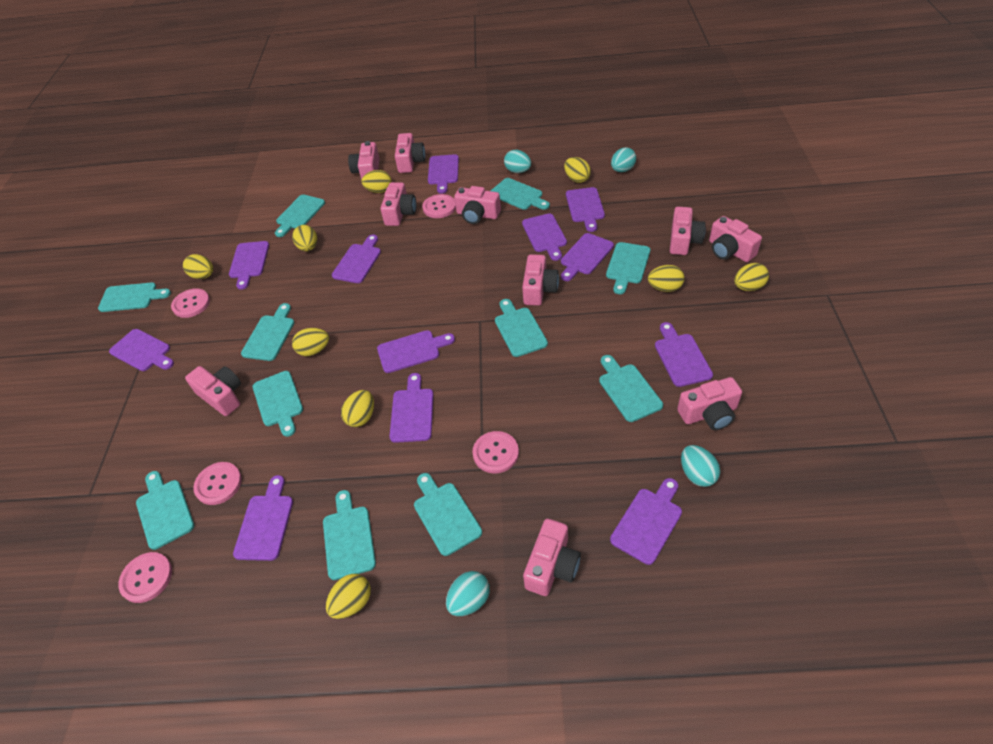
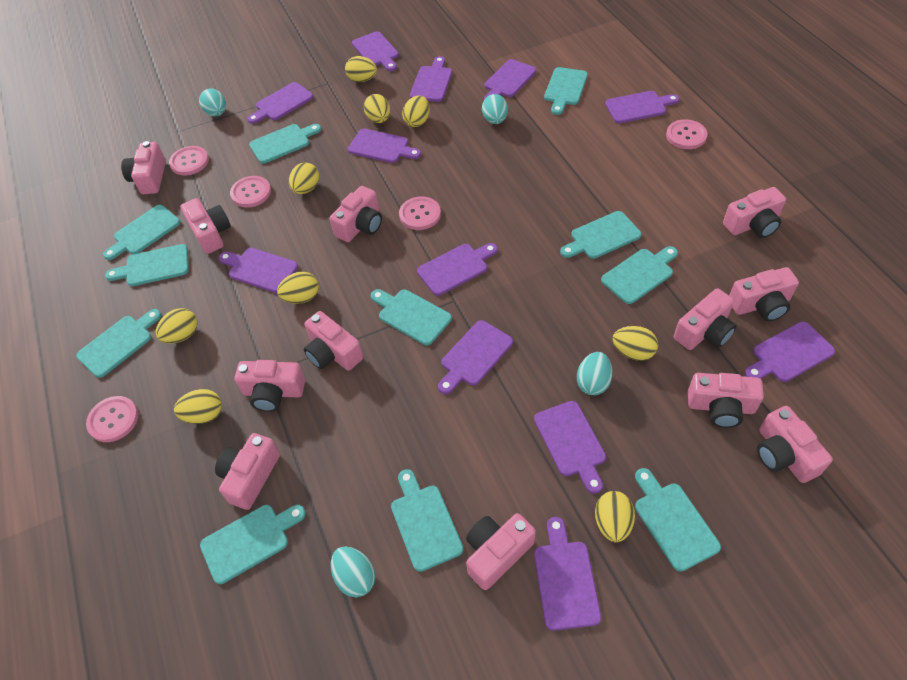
pink camera: 10 -> 12

